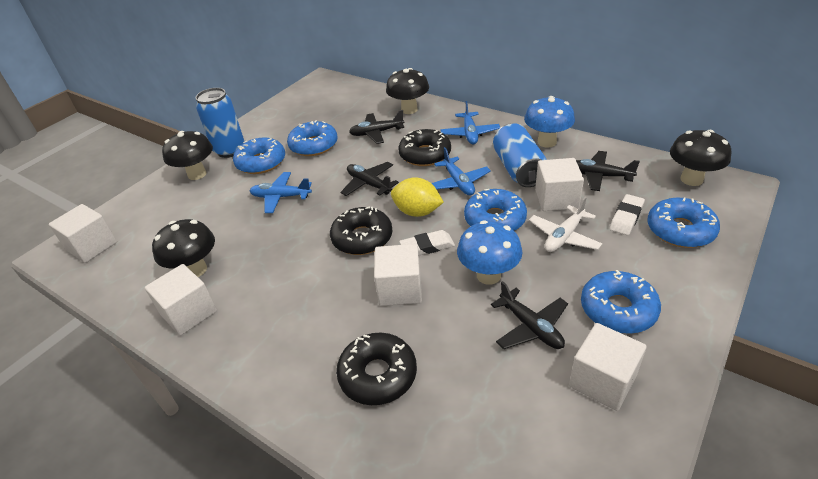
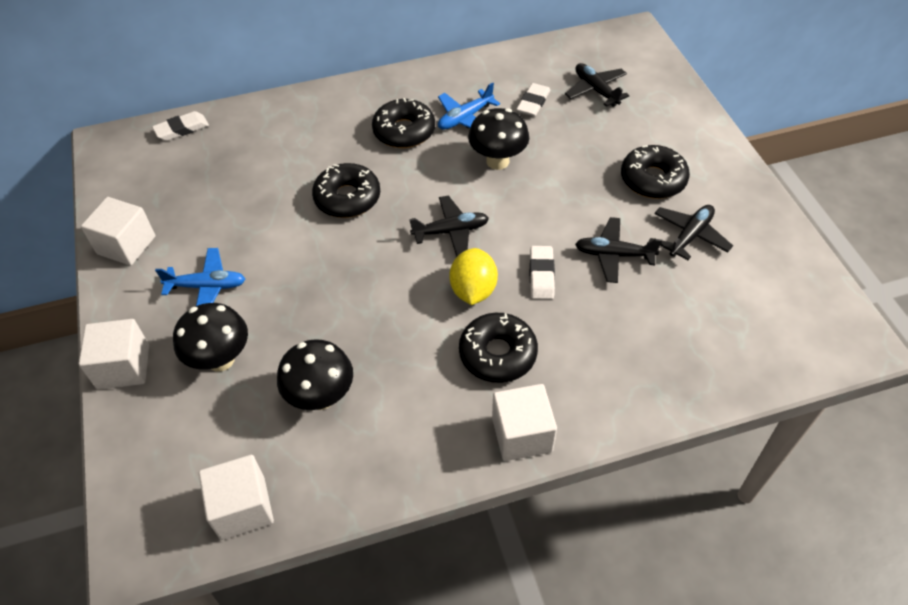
black donut: 3 -> 4
black mushroom: 4 -> 3
blue can: 2 -> 0
blue donut: 5 -> 0
blue mushroom: 2 -> 0
blue plane: 3 -> 2
white cube: 5 -> 4
white eraser: 2 -> 3
white plane: 1 -> 0

